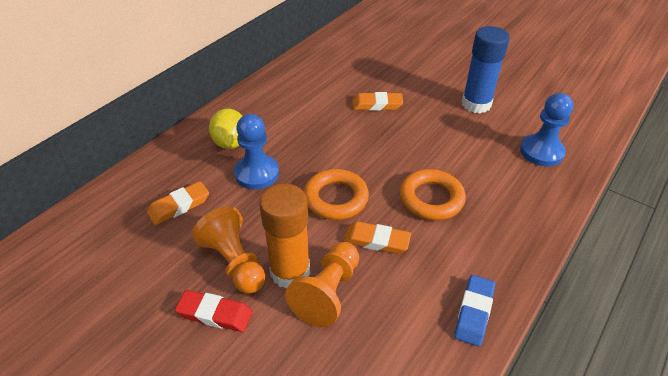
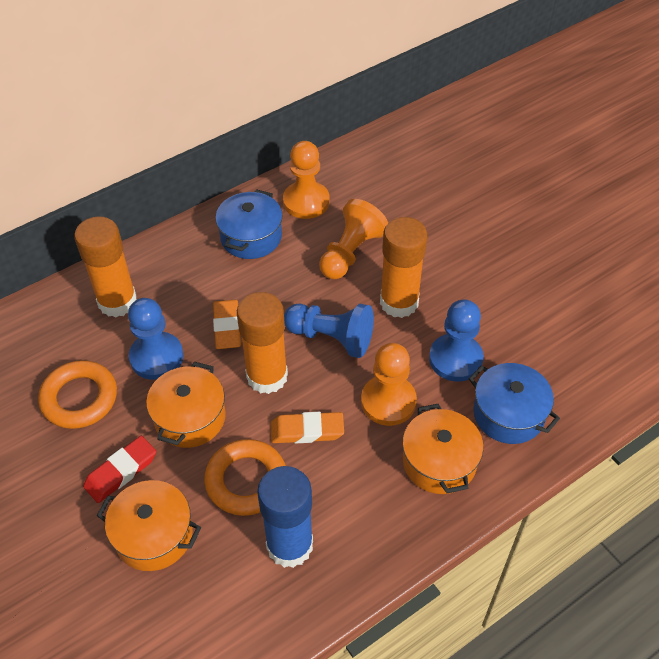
blue eraser: 1 -> 0
blue pawn: 2 -> 3
blue pot: 0 -> 2
orange eraser: 3 -> 2
orange glue stick: 1 -> 3
orange pawn: 2 -> 3
orange pot: 0 -> 3
yellow lemon: 1 -> 0

